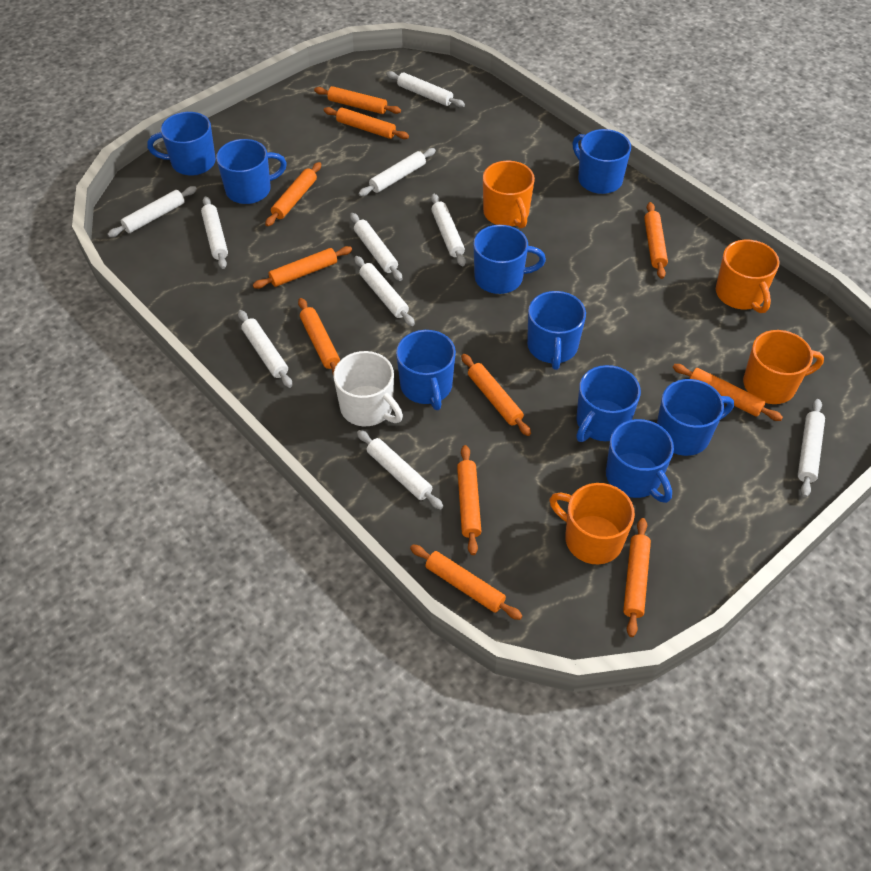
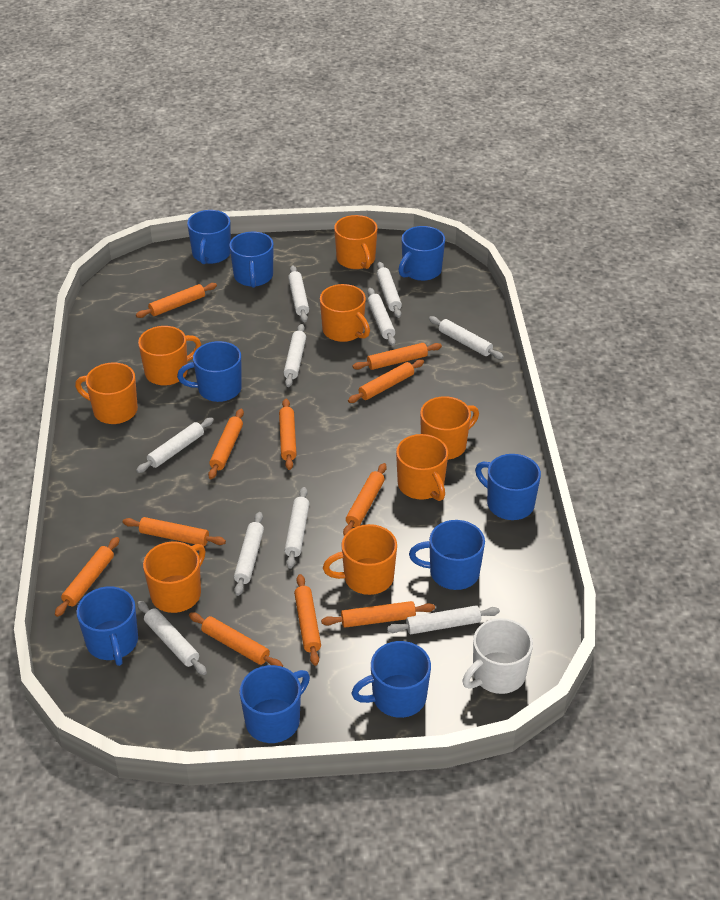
orange mug: 4 -> 8

